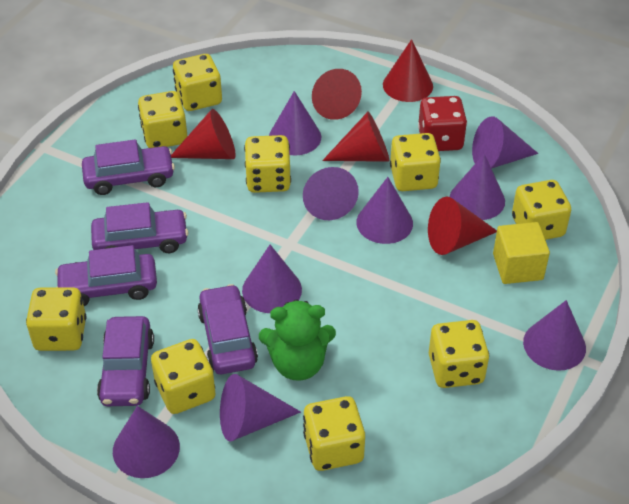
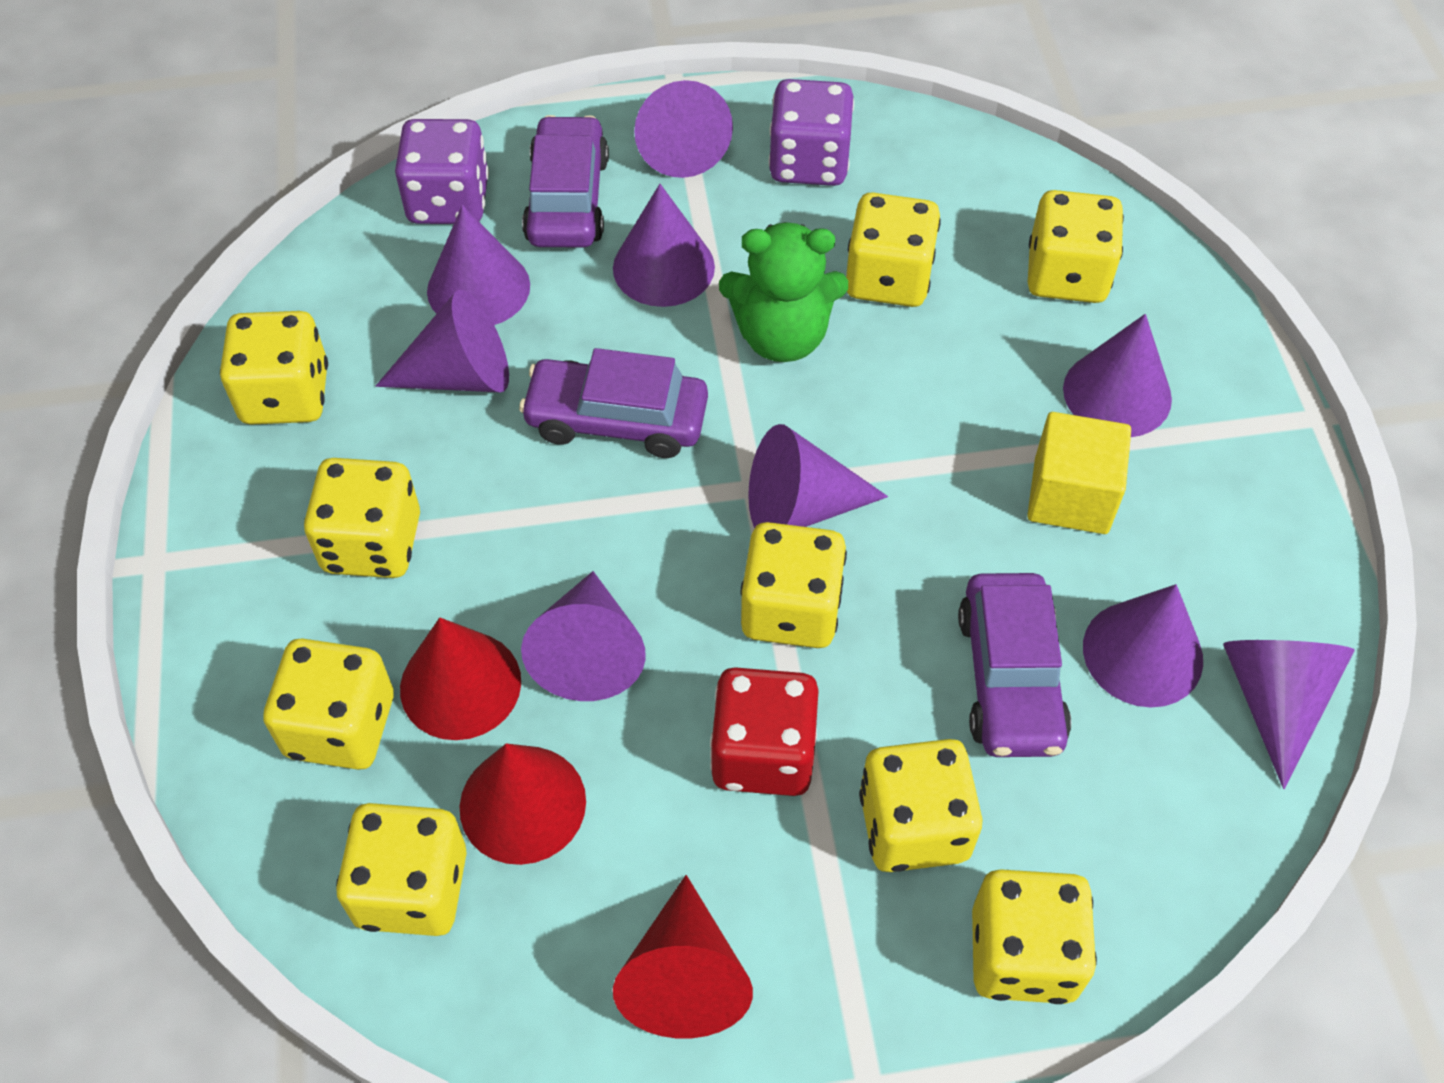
purple car: 5 -> 3
purple dice: 0 -> 2
red cone: 5 -> 3

